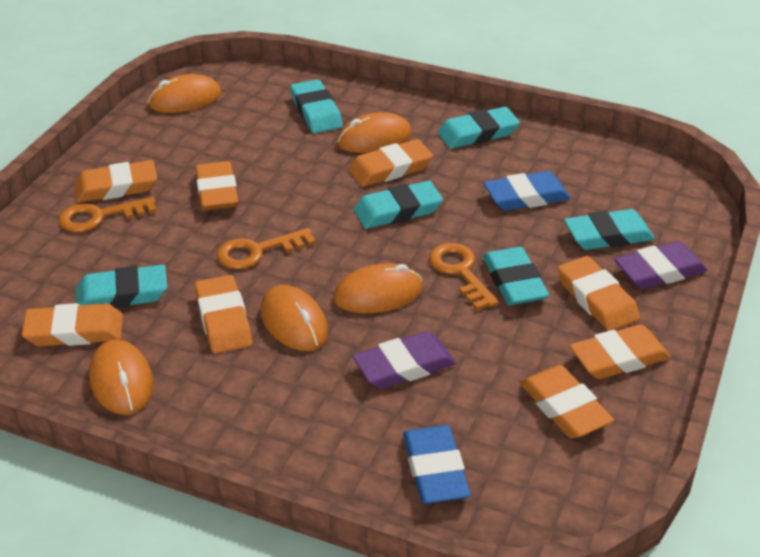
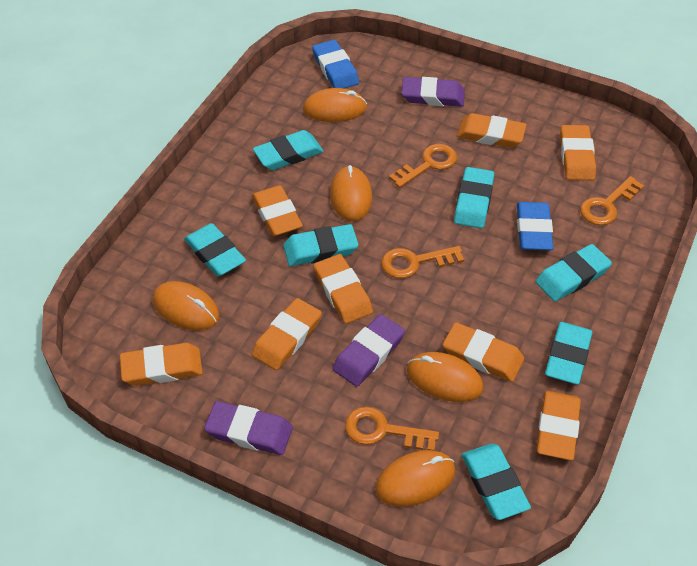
orange key: 3 -> 4
purple eraser: 2 -> 3
turquoise eraser: 6 -> 7

